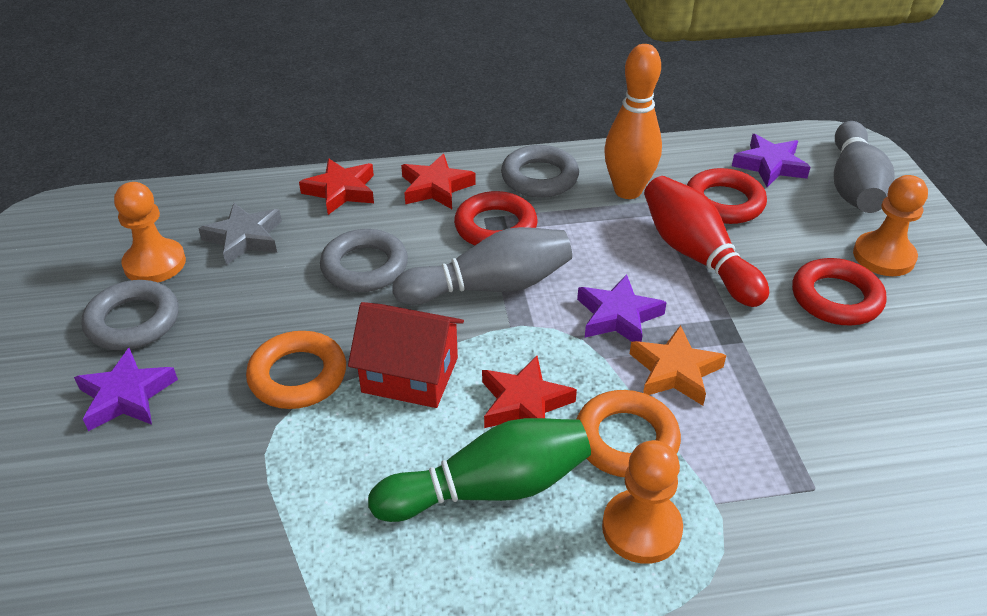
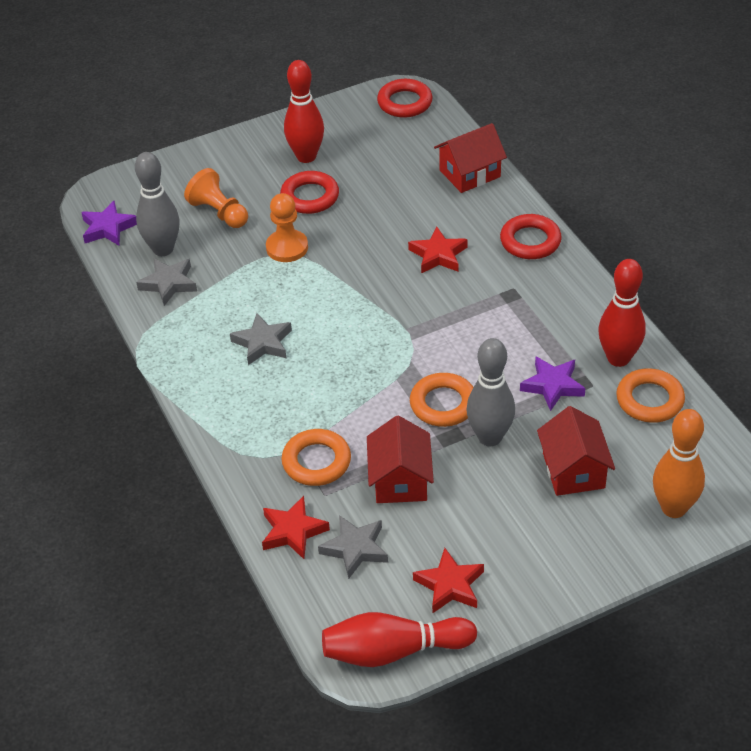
green bowling pin: 1 -> 0
grey ring: 3 -> 0
grey star: 1 -> 3
orange pawn: 3 -> 2
orange ring: 2 -> 3
orange star: 1 -> 0
purple star: 3 -> 2
red bowling pin: 1 -> 3
red house: 1 -> 3

